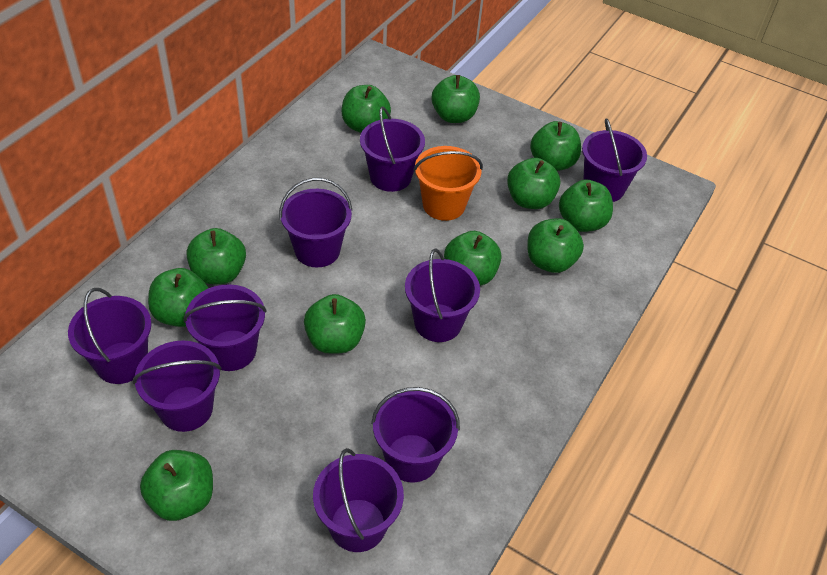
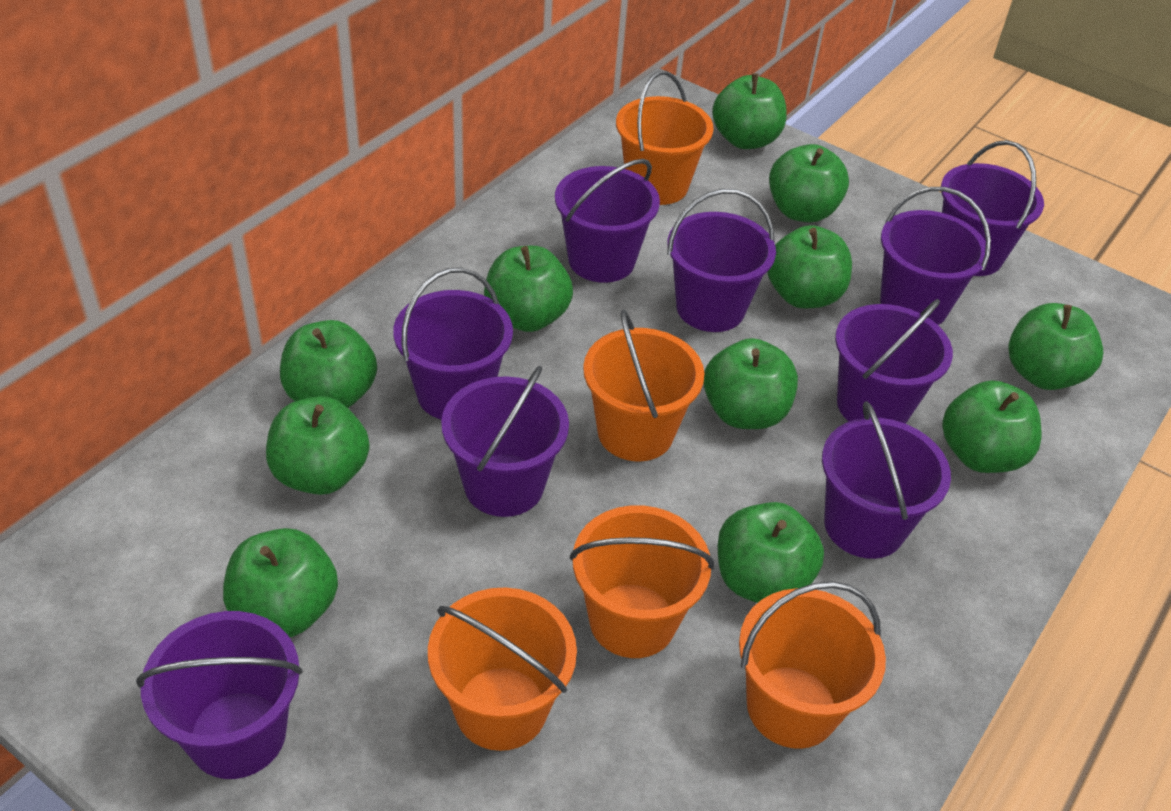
orange bucket: 1 -> 5

